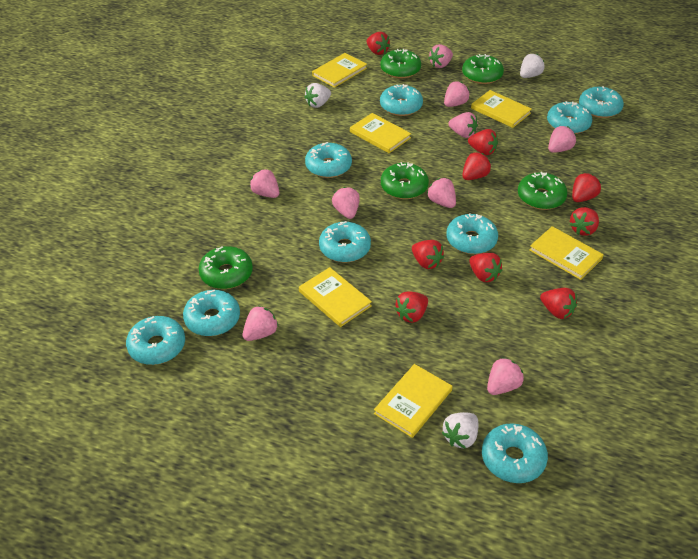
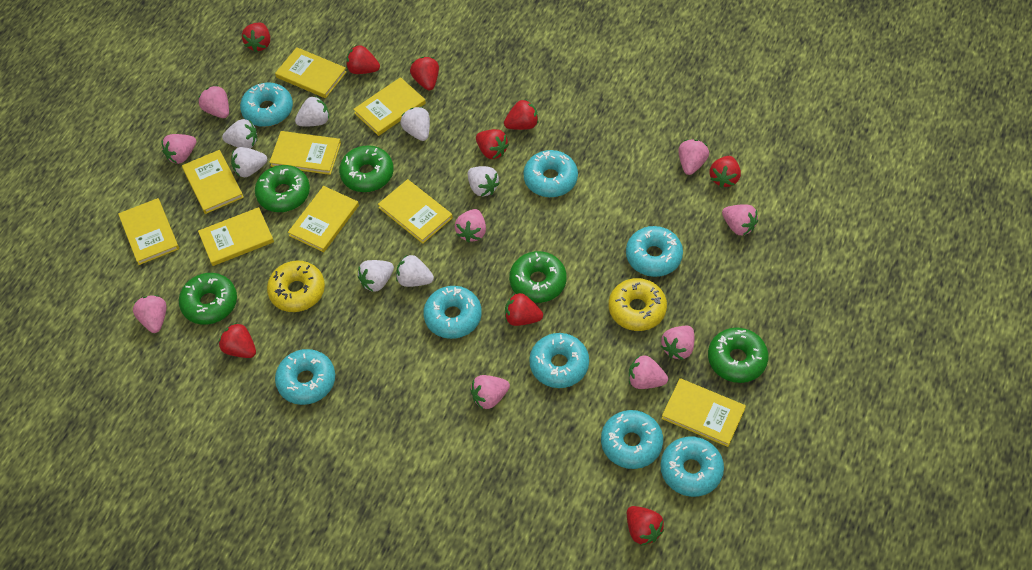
turquoise donut: 9 -> 8
white strawberry: 3 -> 7
yellow book: 6 -> 9
yellow donut: 0 -> 2

